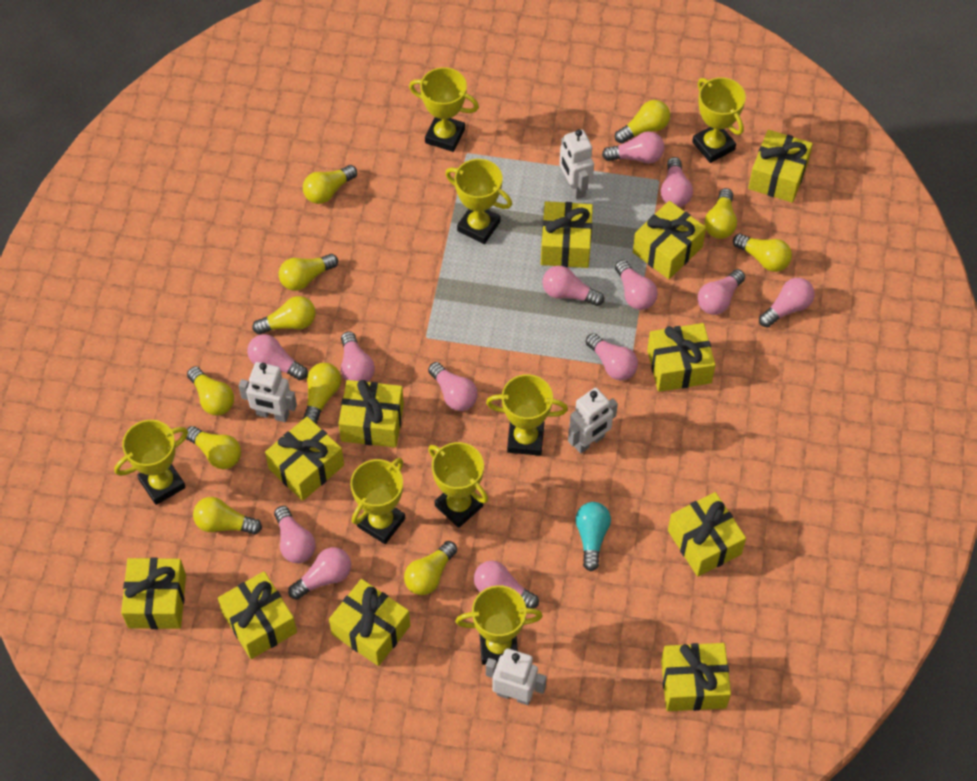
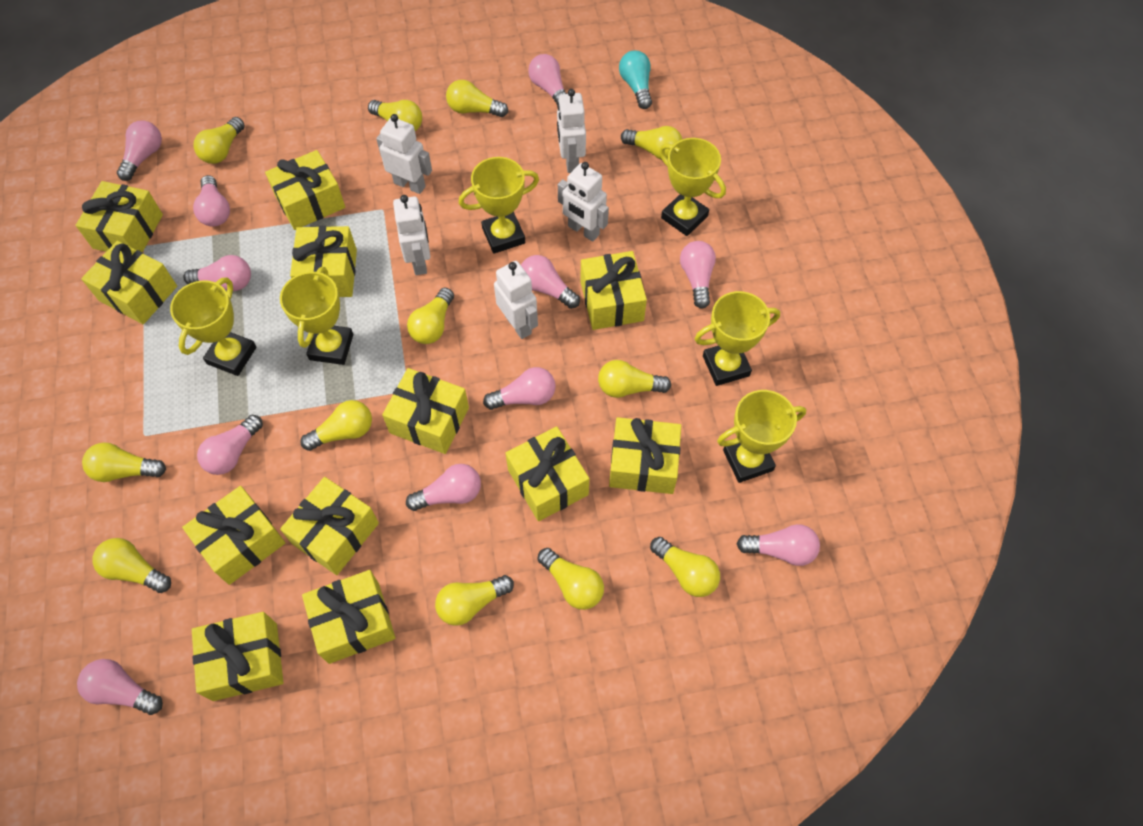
pink light bulb: 13 -> 11
white robot: 4 -> 5
yellow gift: 11 -> 12
yellow light bulb: 11 -> 12
yellow trophy: 8 -> 6

